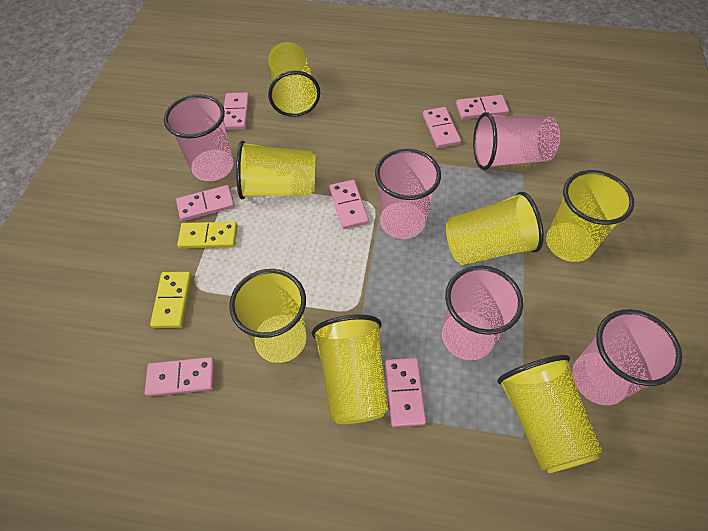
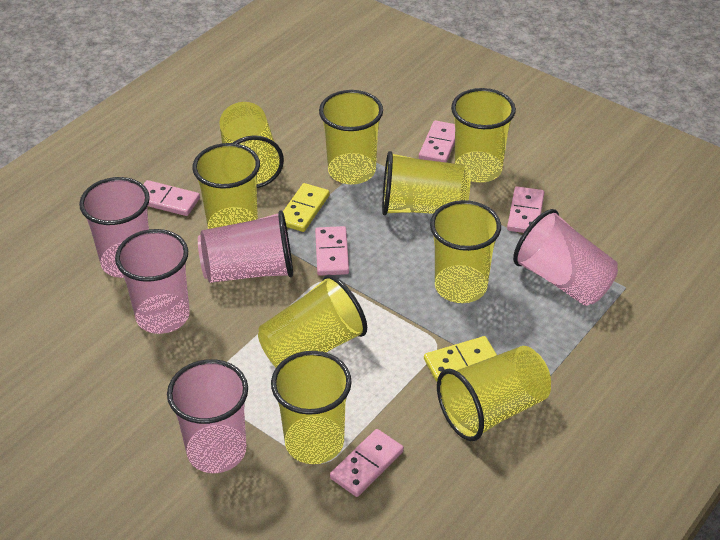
pink domino: 7 -> 5
yellow cup: 7 -> 9

